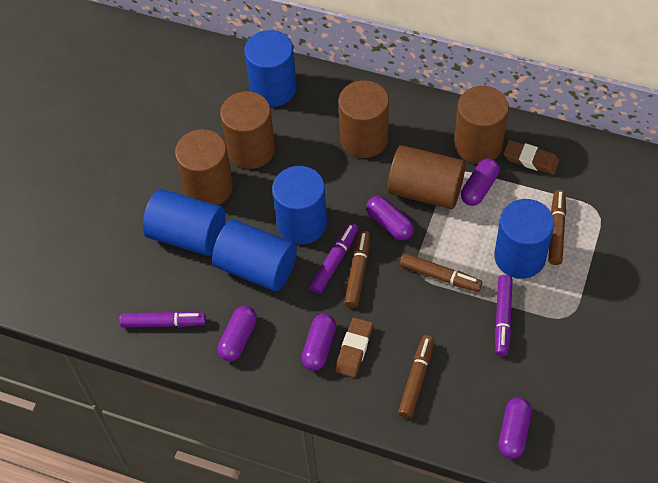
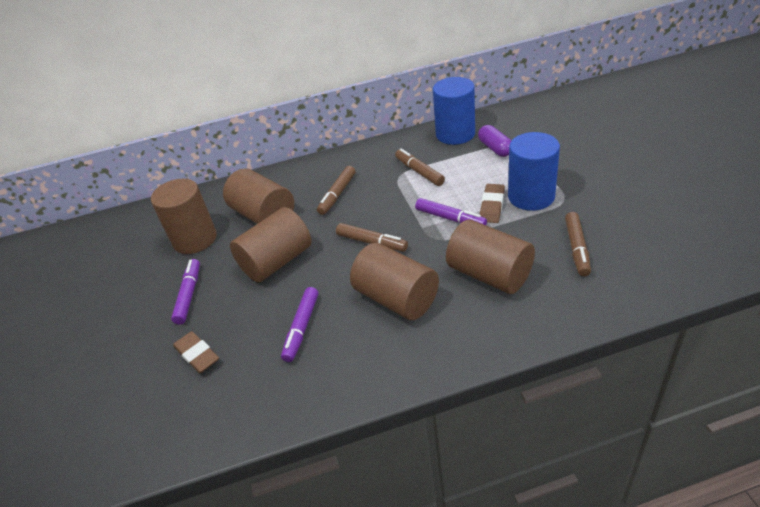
blue cylinder: 5 -> 2
purple capsule: 5 -> 1

